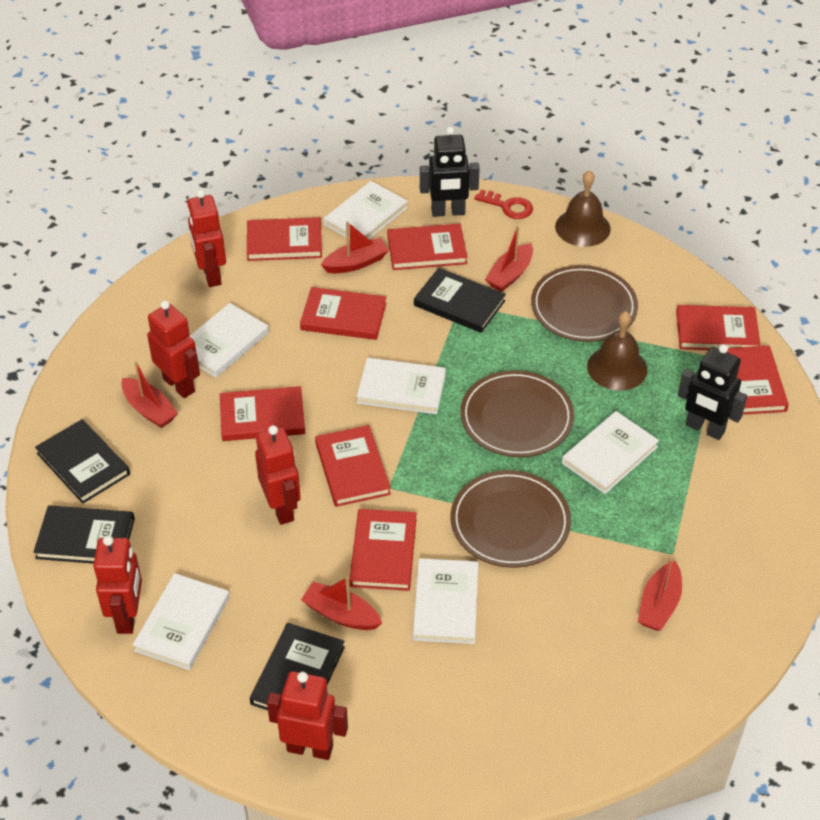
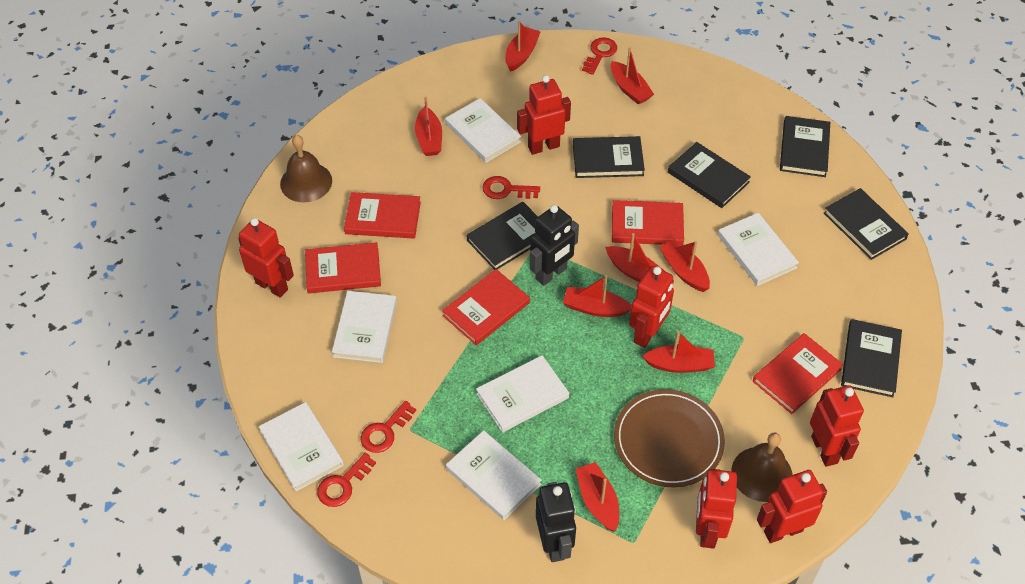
black book: 4 -> 6
brown plate: 3 -> 1
red boat: 5 -> 8
red book: 8 -> 5
red key: 1 -> 4
red robot: 5 -> 6

